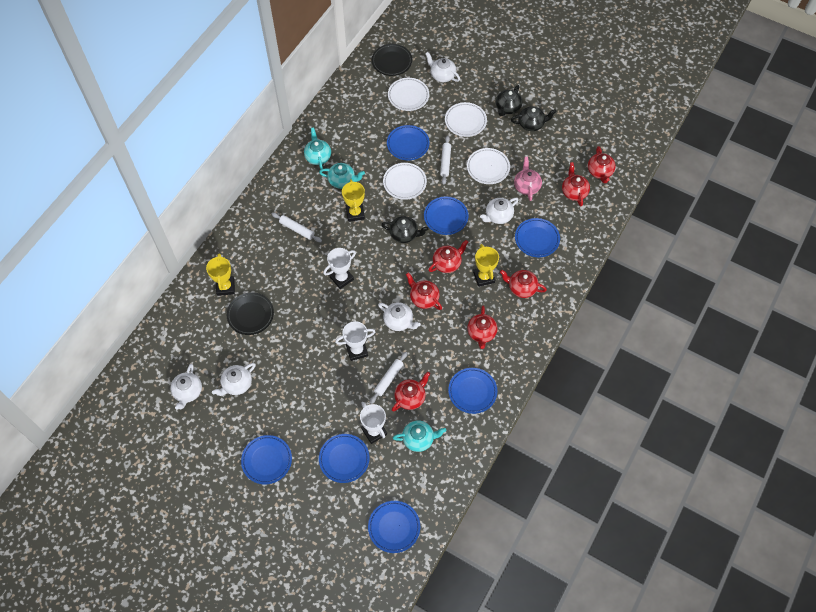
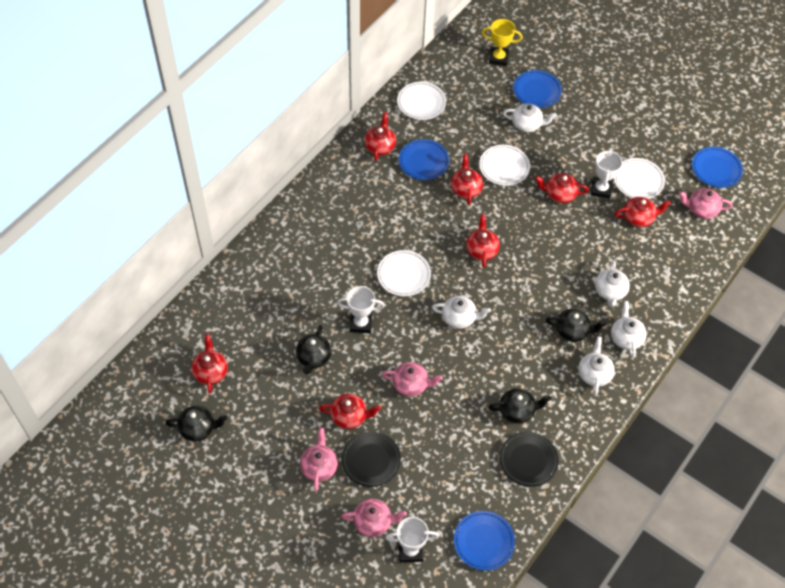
black teapot: 3 -> 4
blue plate: 7 -> 4
pink teapot: 1 -> 4
turquoise teapot: 3 -> 0
white rolling pin: 3 -> 0
yellow trophy: 3 -> 1

